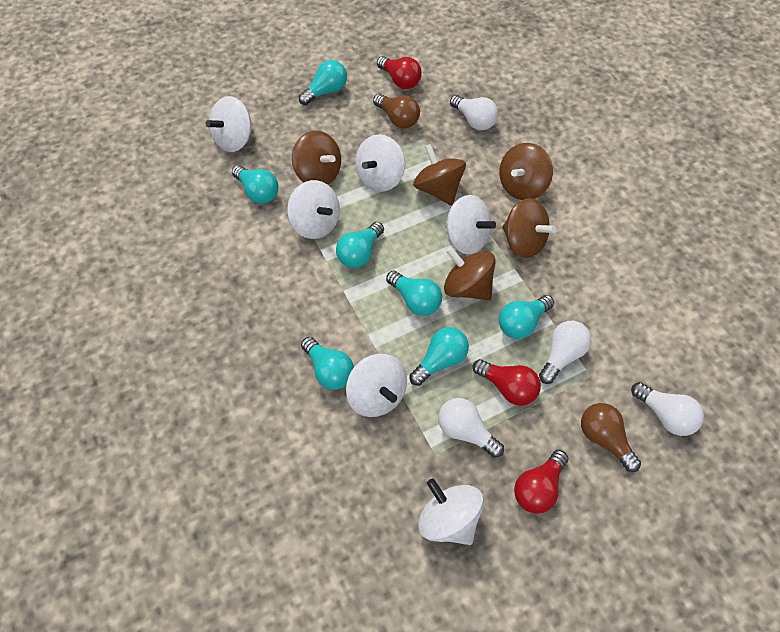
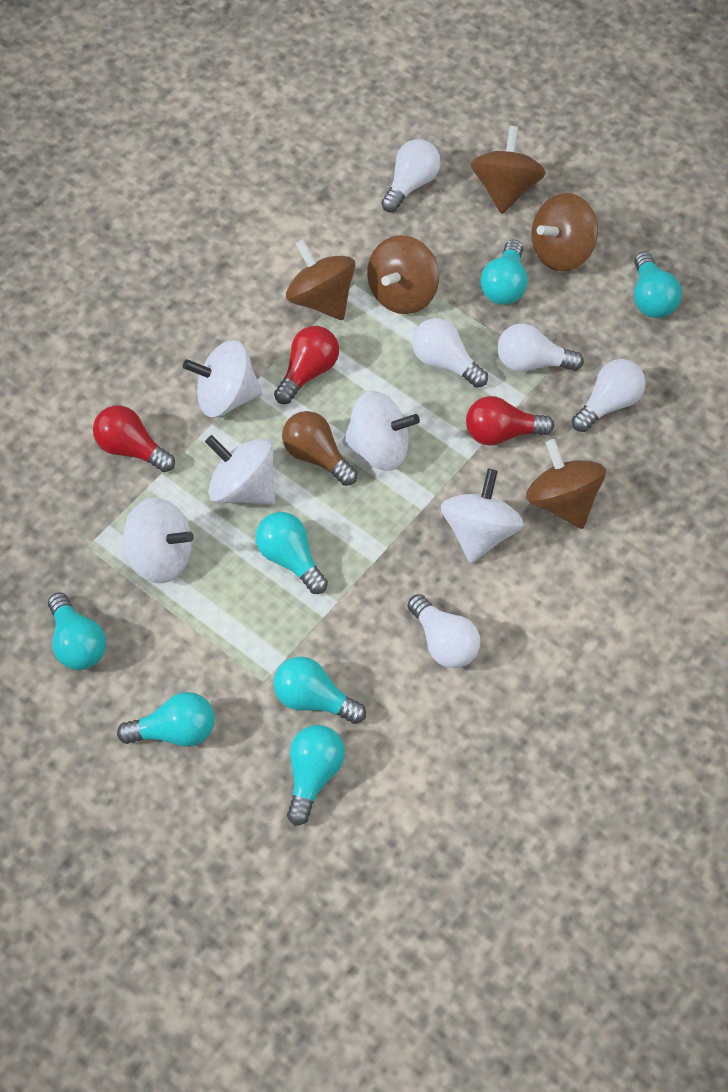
brown light bulb: 2 -> 1
white light bulb: 4 -> 5
white spinning top: 6 -> 5

